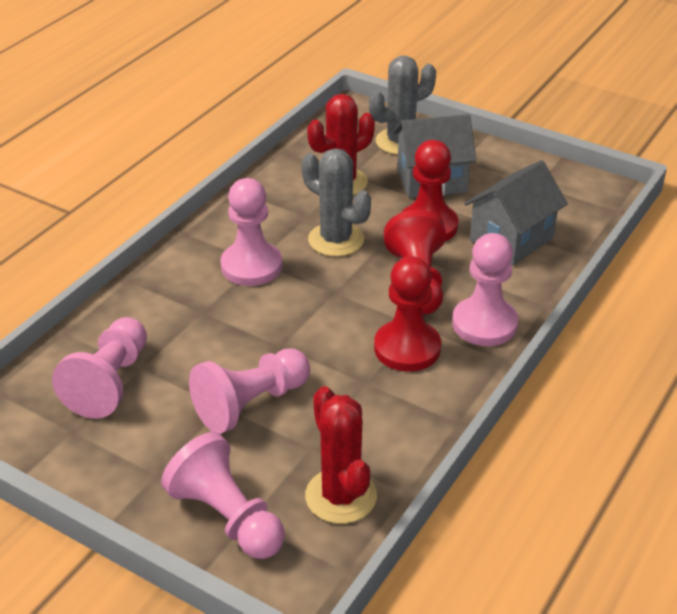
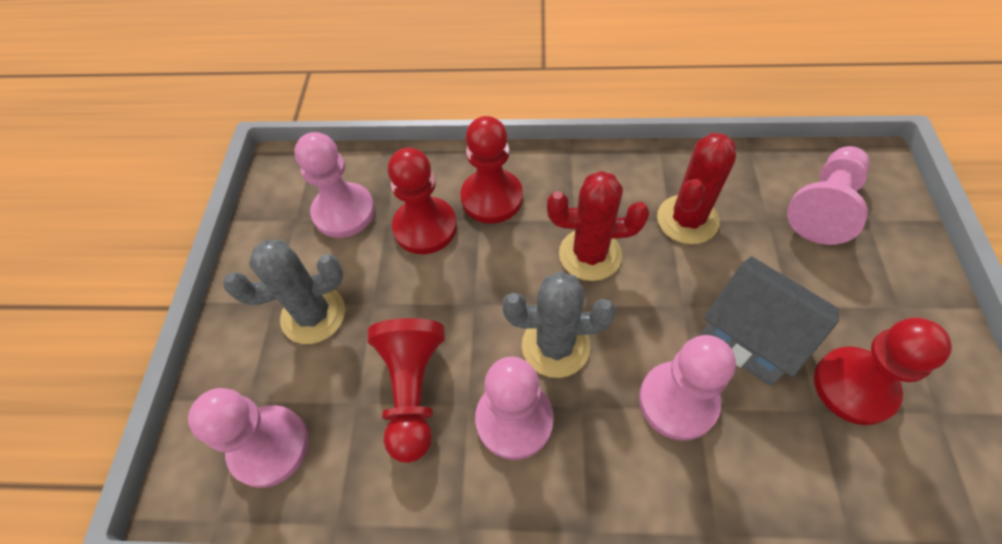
grey house: 2 -> 1
red pawn: 3 -> 4

